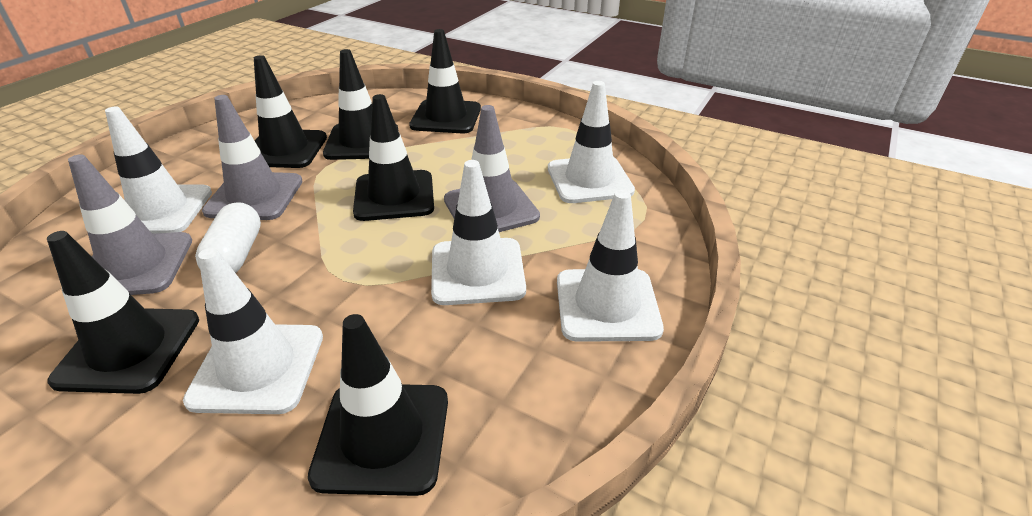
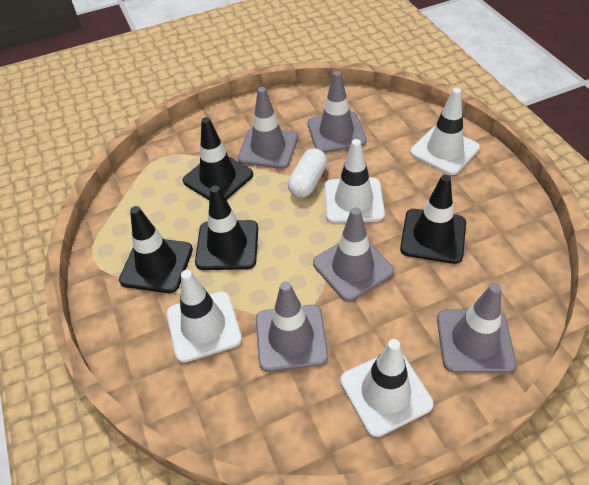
black traffic cone: 6 -> 4
grey traffic cone: 3 -> 5
white traffic cone: 5 -> 4

